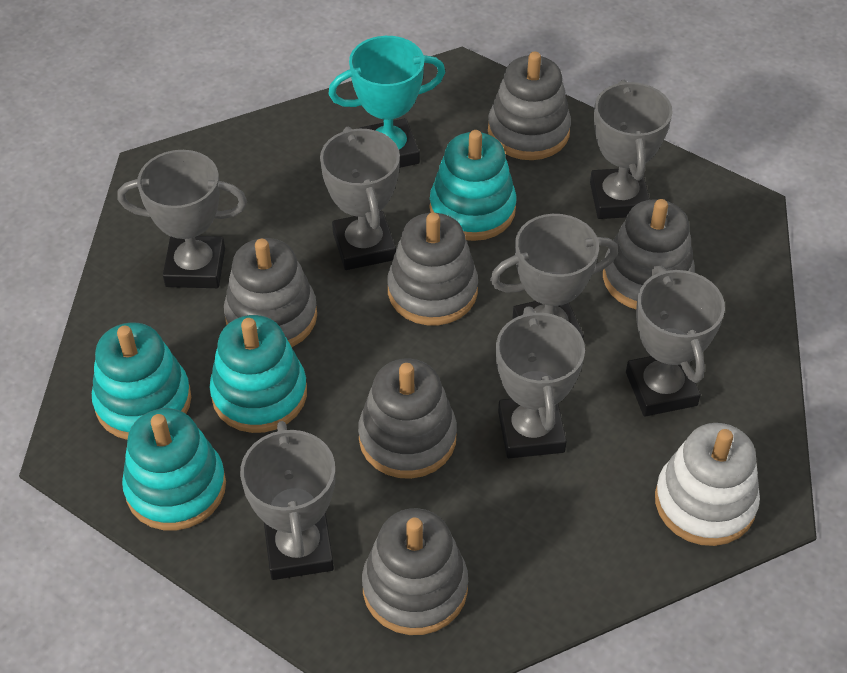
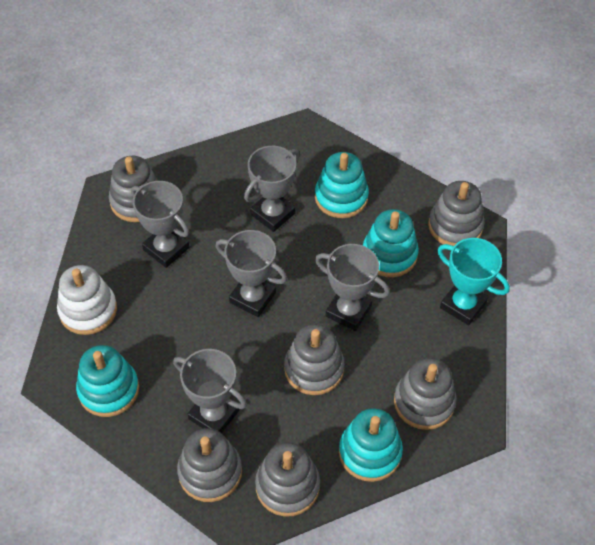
grey trophy: 7 -> 5

